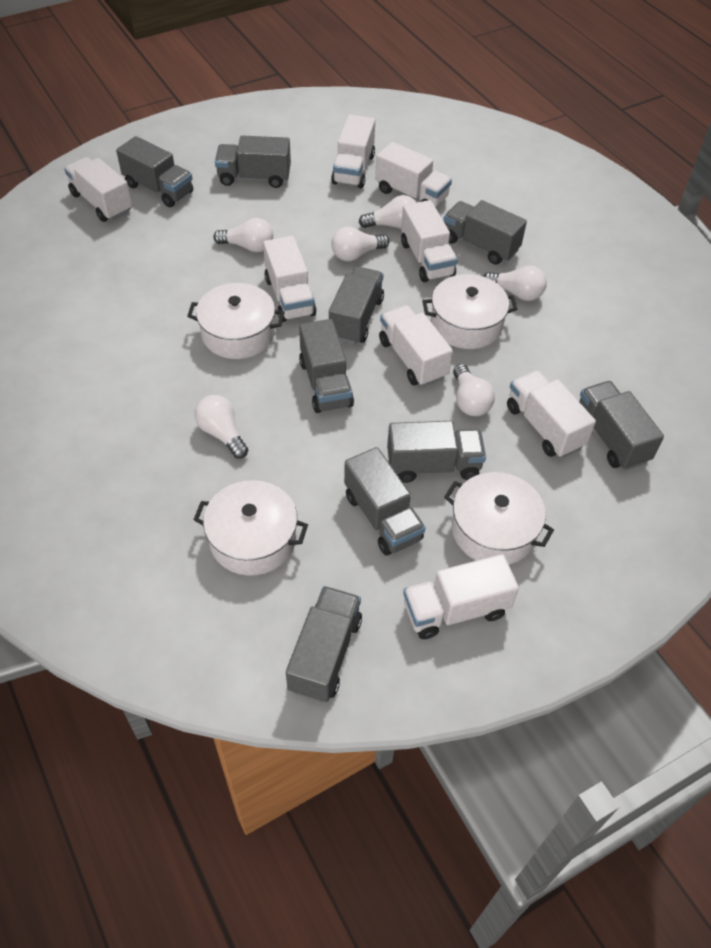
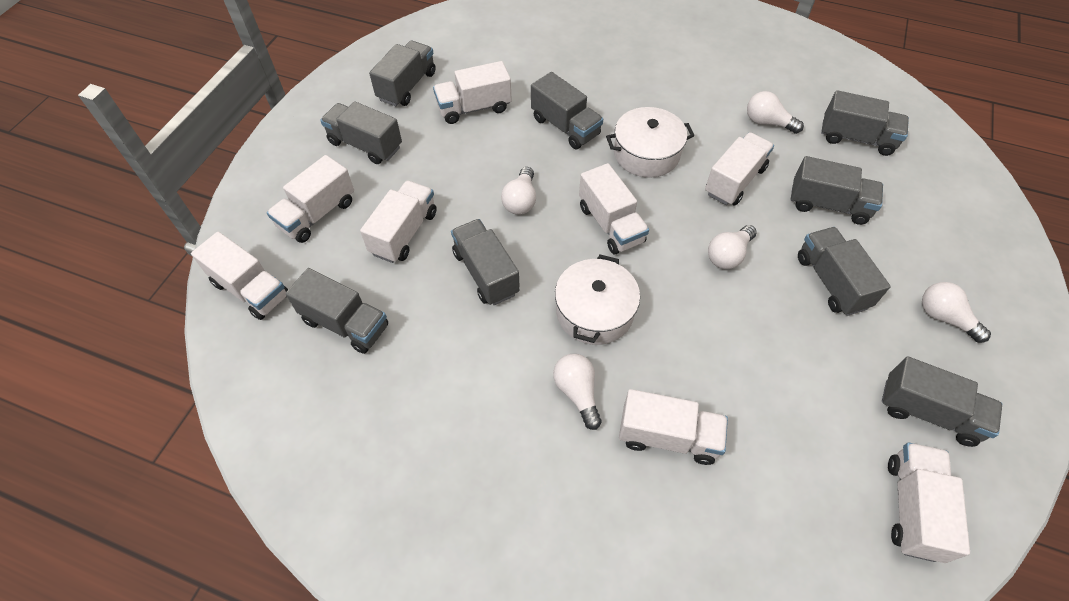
white light bulb: 6 -> 5
white pot: 4 -> 2

